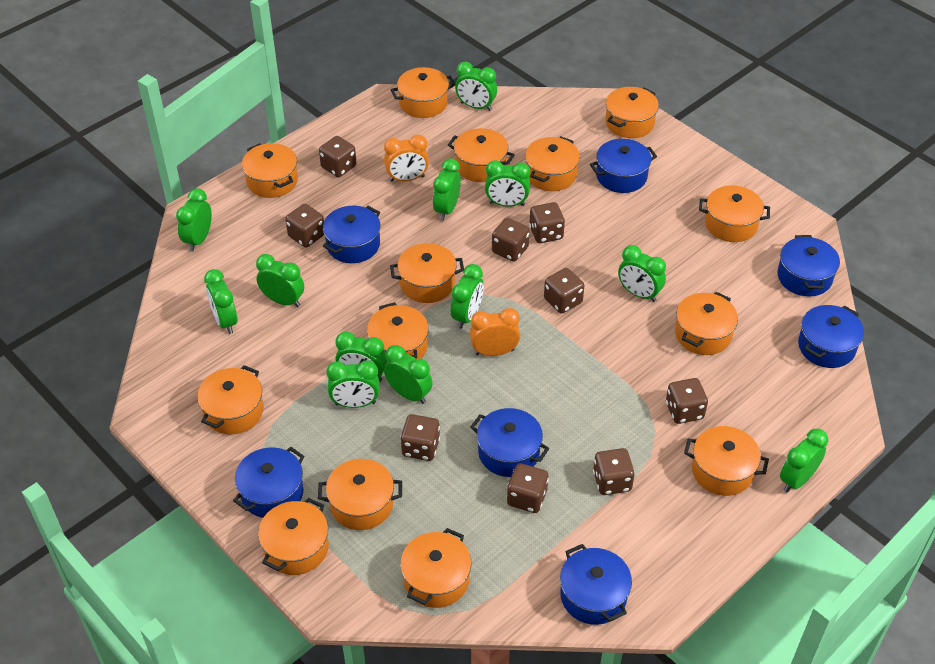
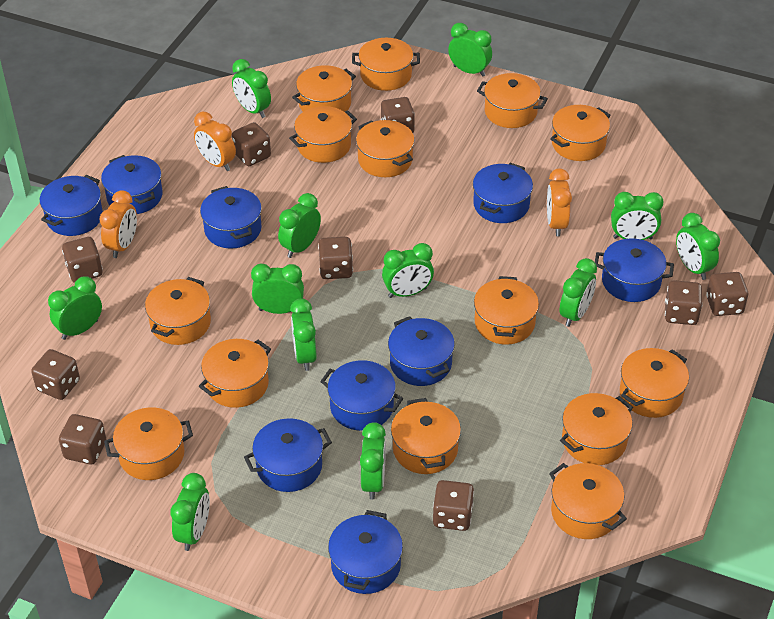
blue pot: 7 -> 9
orange clock: 2 -> 3

